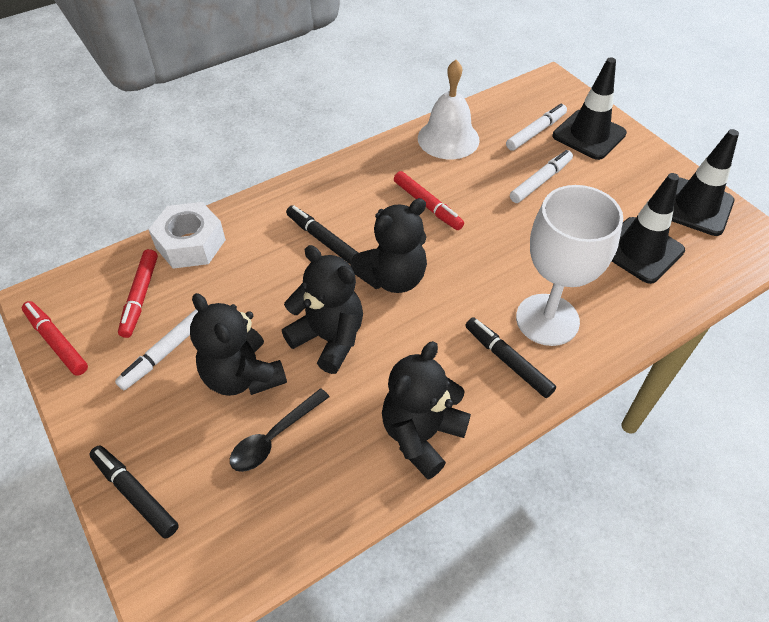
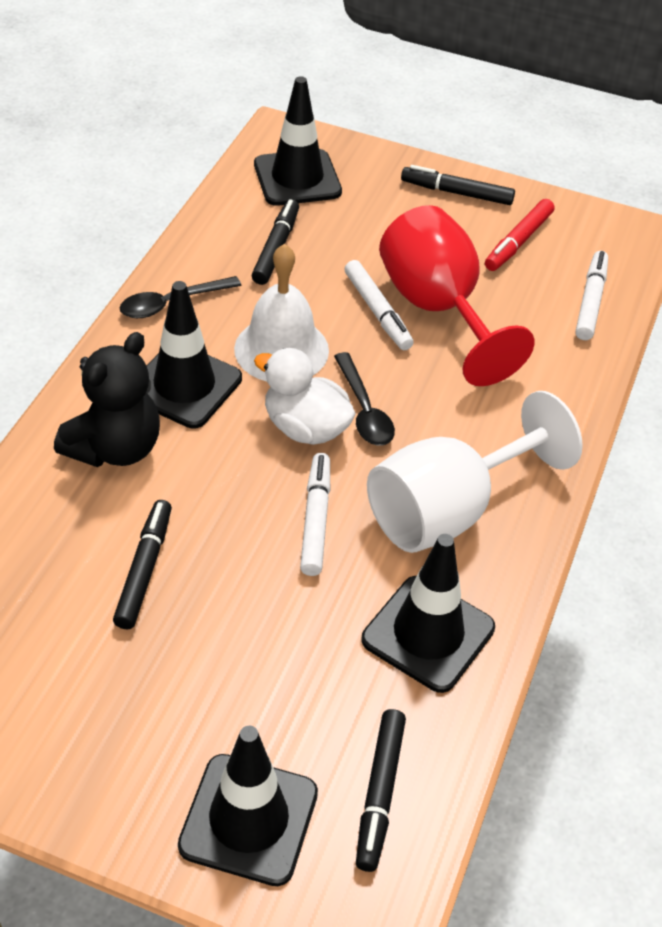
black marker: 3 -> 4
black spoon: 1 -> 2
black teddy bear: 4 -> 1
black traffic cone: 3 -> 4
red goblet: 0 -> 1
red marker: 3 -> 1
white duck: 0 -> 1
white nut: 1 -> 0

